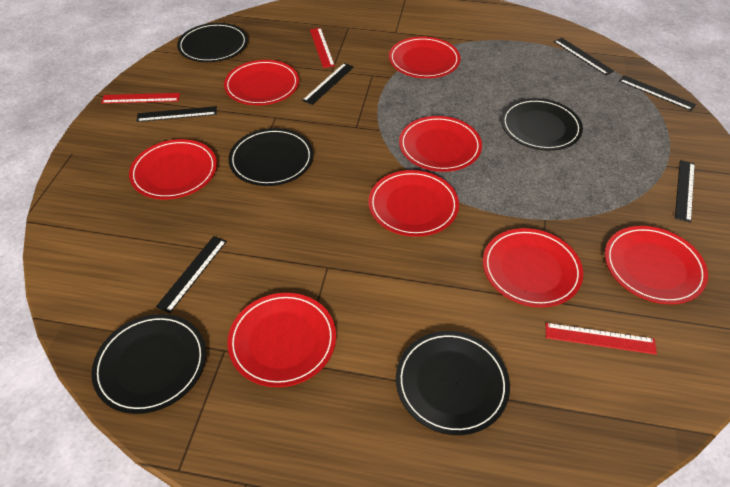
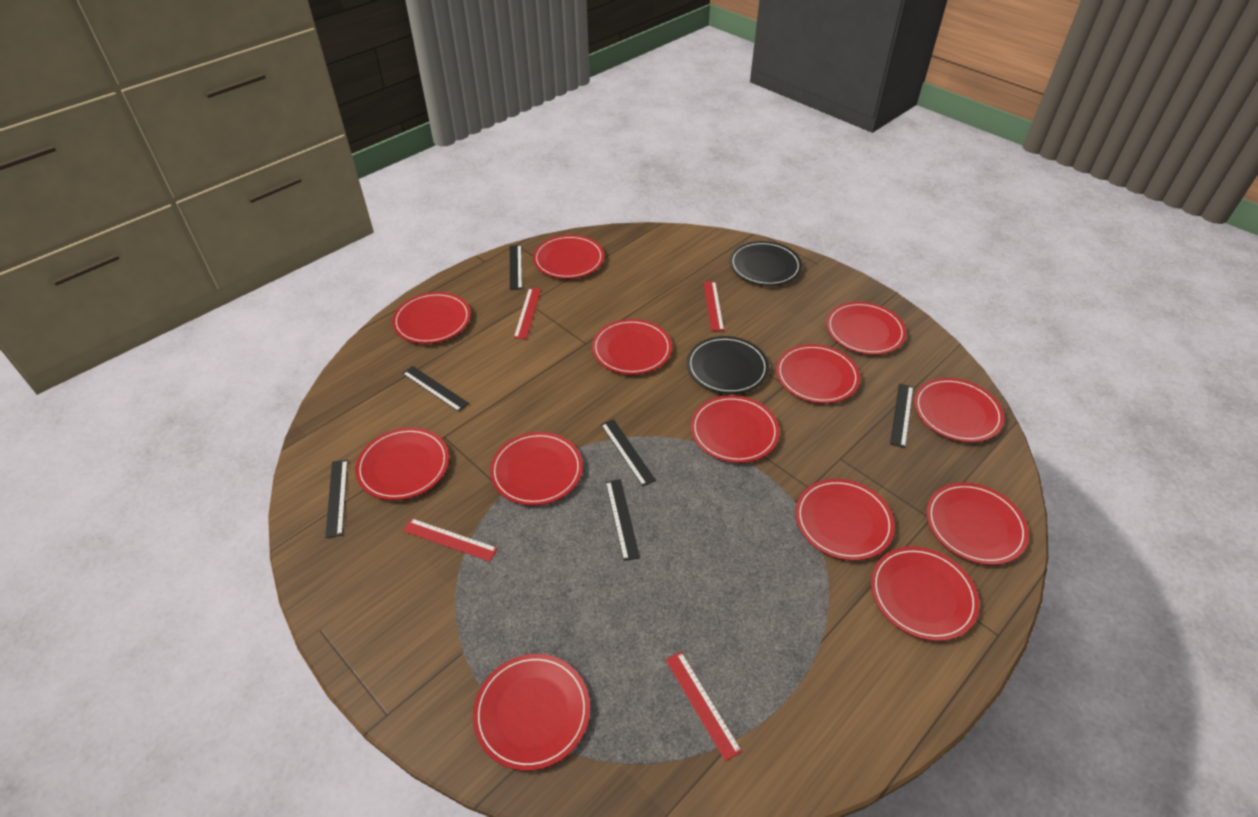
black plate: 5 -> 2
red plate: 8 -> 13
red ruler: 3 -> 4

